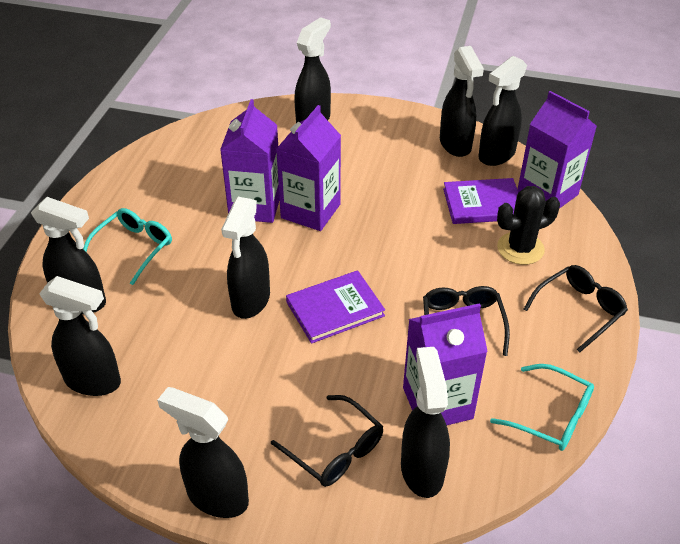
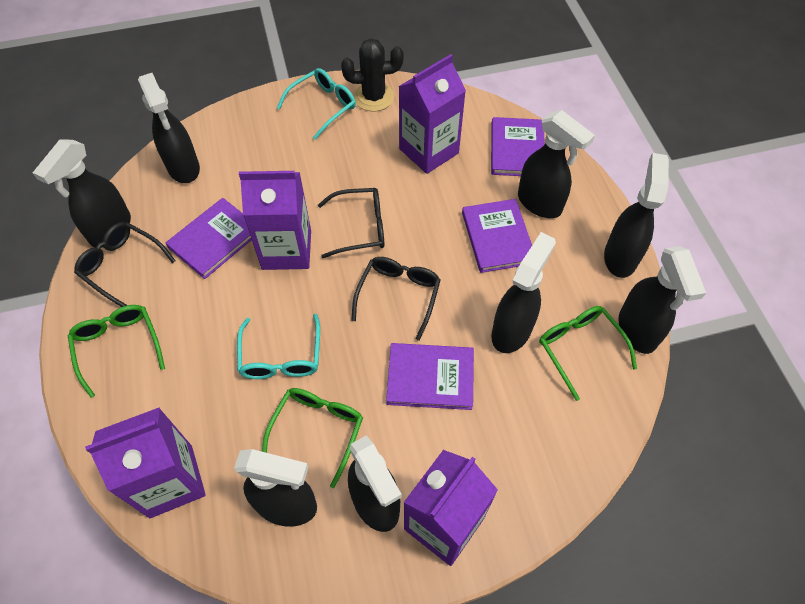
green glasses: 0 -> 3
purple book: 2 -> 4

